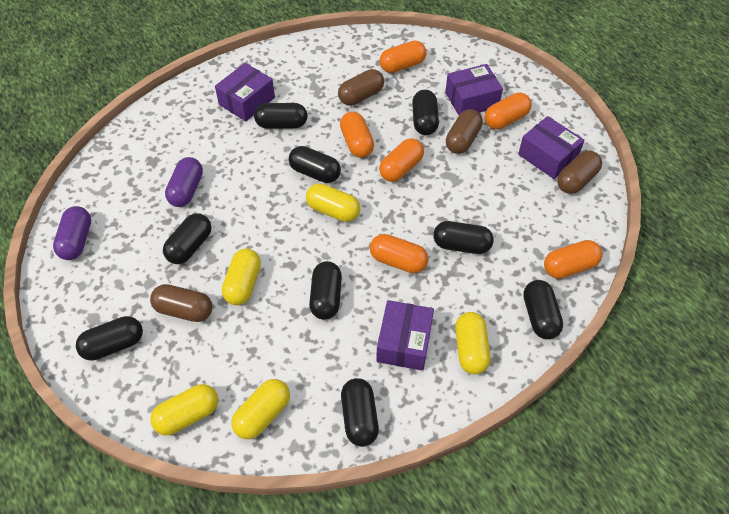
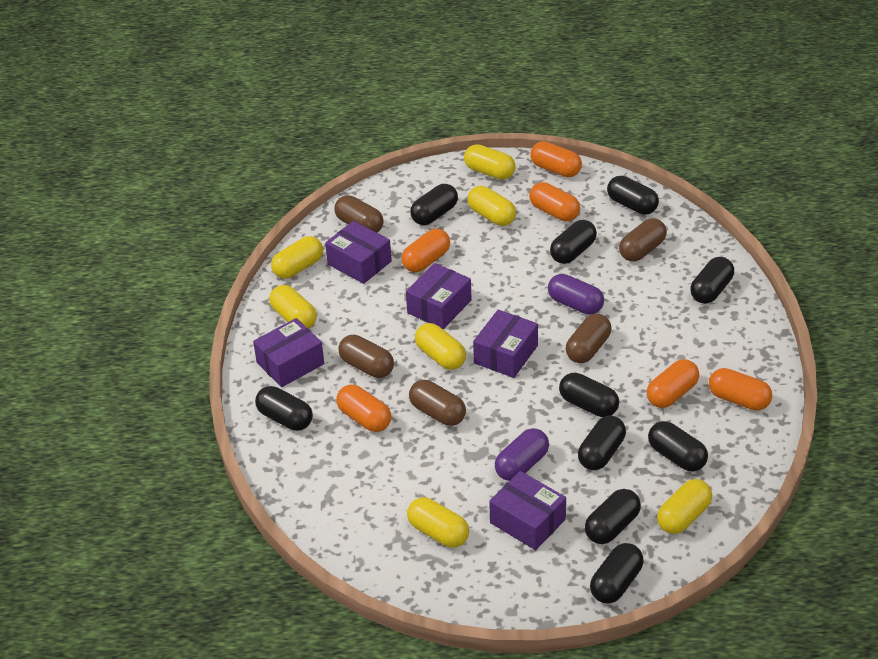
black capsule: 9 -> 10
brown capsule: 4 -> 5
purple box: 4 -> 5
yellow capsule: 5 -> 7

